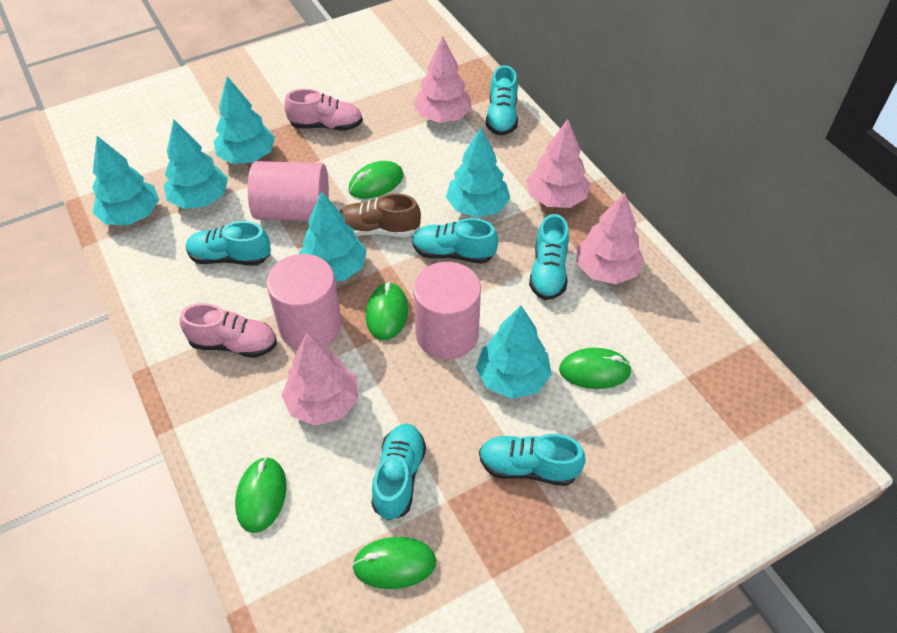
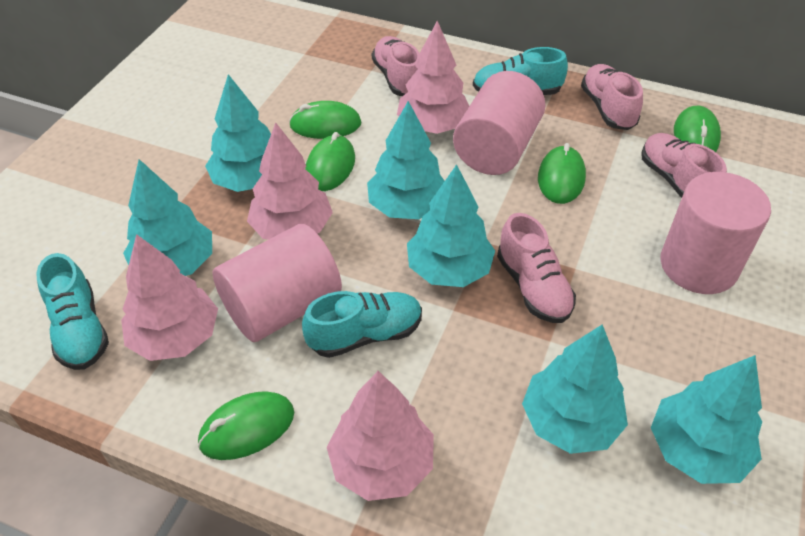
brown shoe: 1 -> 0
pink shoe: 2 -> 4
turquoise shoe: 6 -> 3

